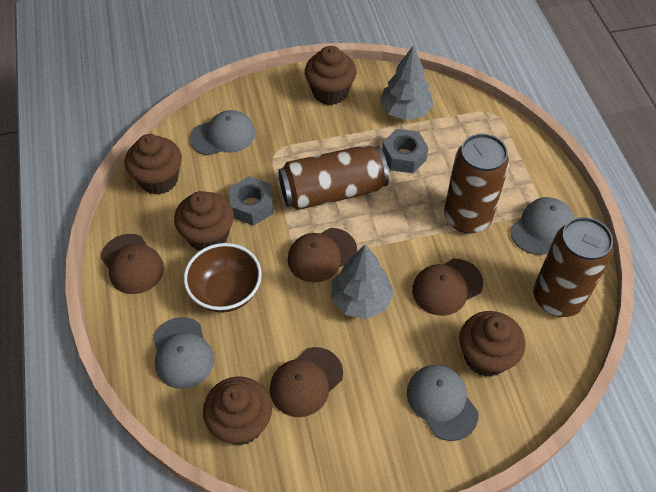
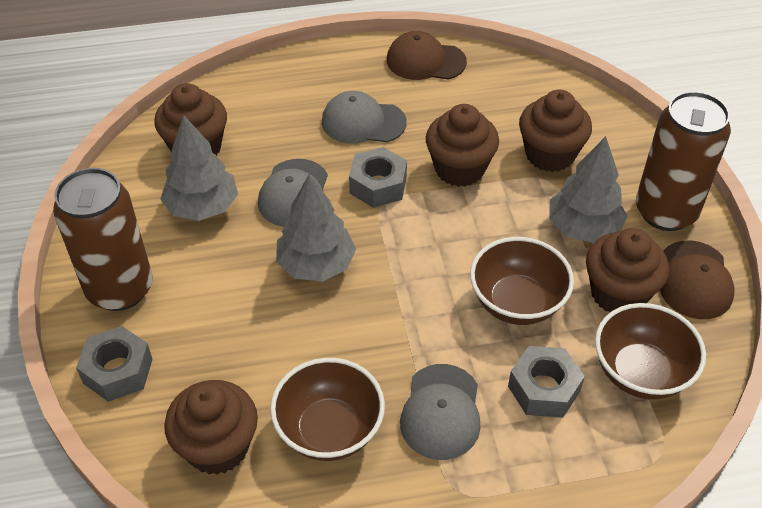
brown bowl: 1 -> 3
brown can: 3 -> 2
brown cap: 4 -> 2
grey cap: 4 -> 3
grey nut: 2 -> 3
grey tree: 2 -> 3

